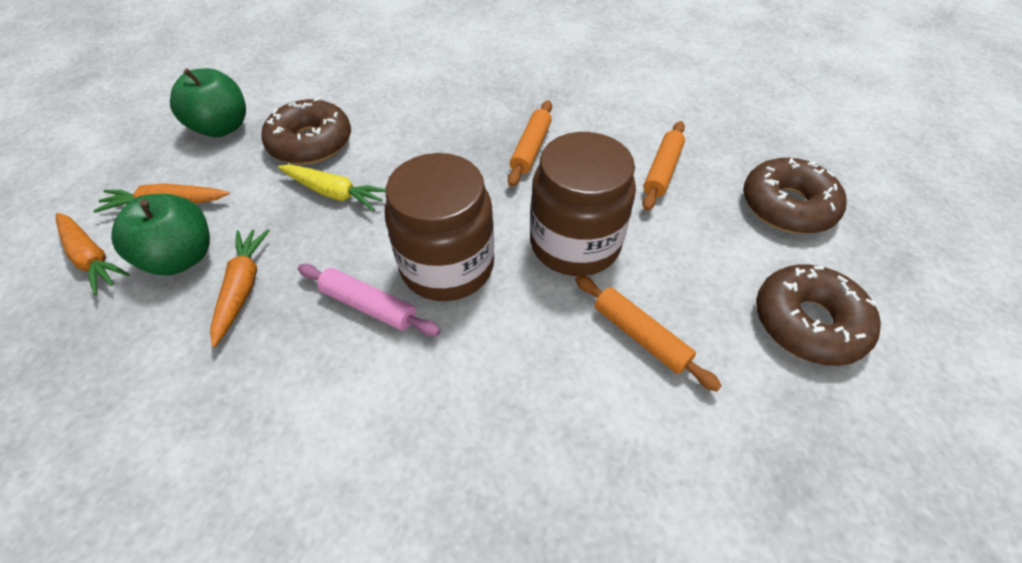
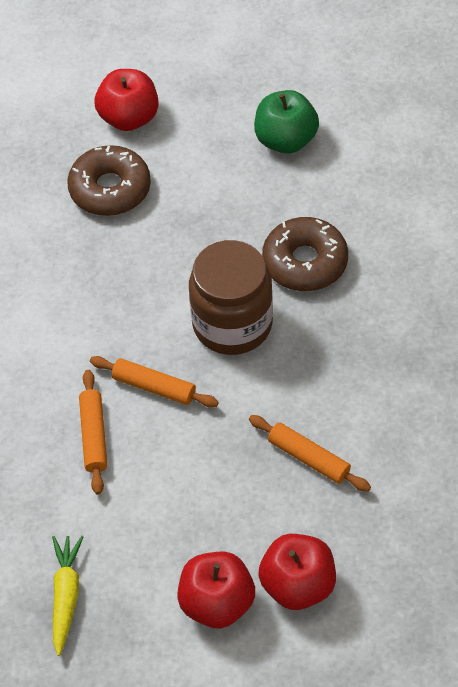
brown donut: 3 -> 2
brown jar: 2 -> 1
green apple: 2 -> 1
orange carrot: 3 -> 0
pink rolling pin: 1 -> 0
red apple: 0 -> 3

